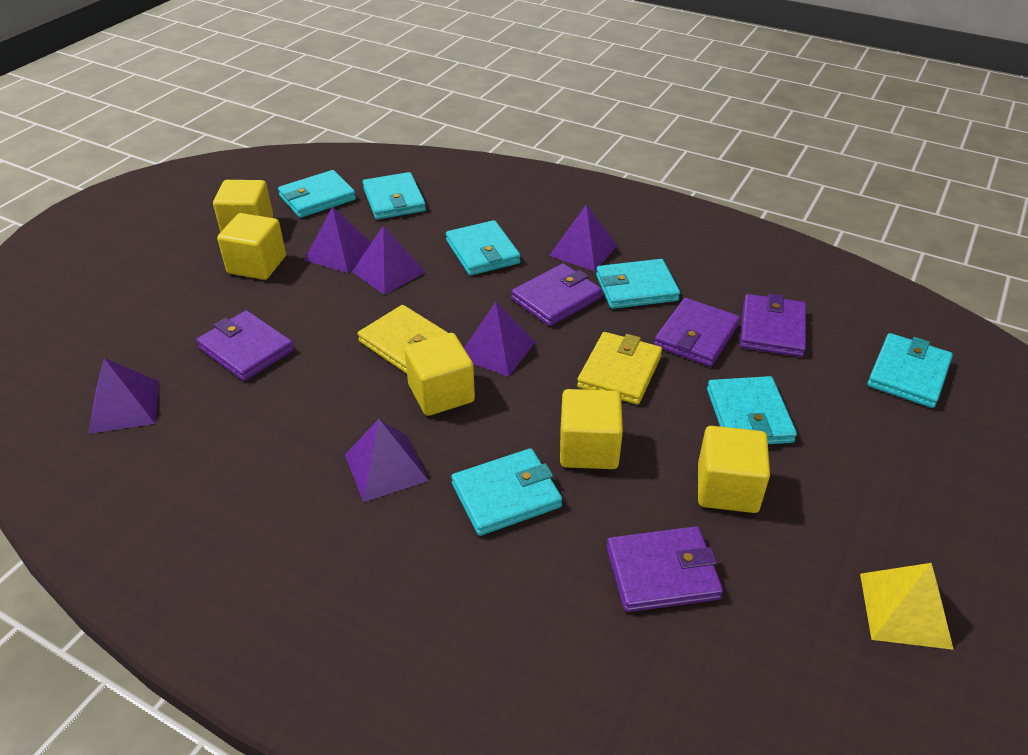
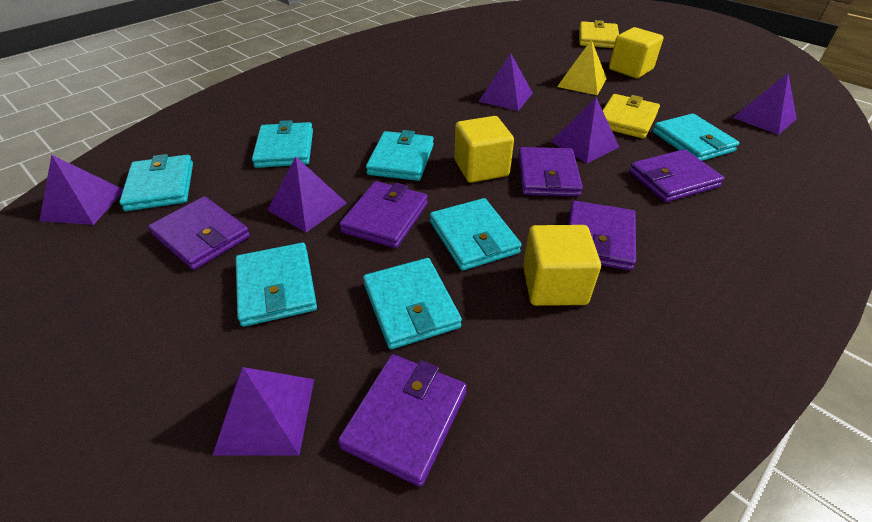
purple wallet: 5 -> 6
yellow cube: 5 -> 3

